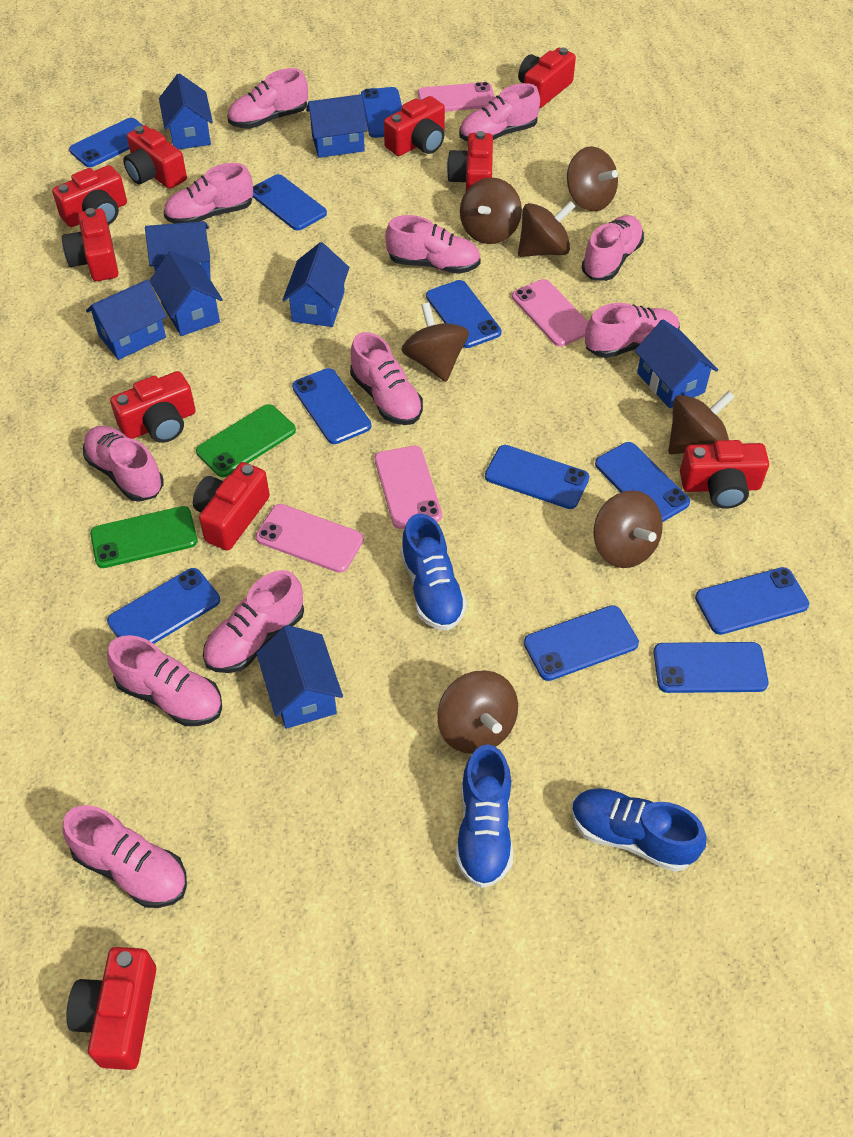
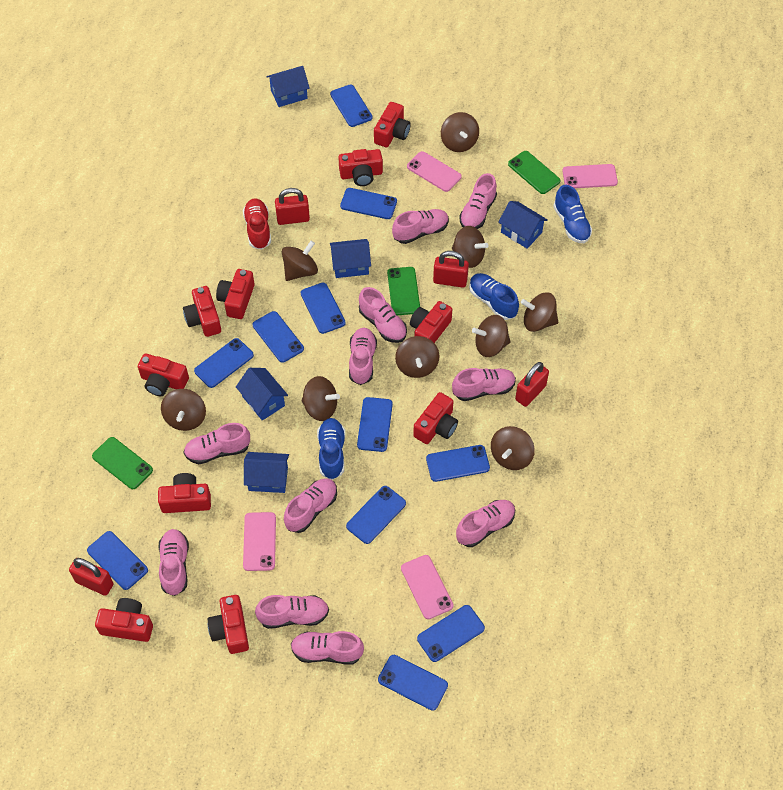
blue house: 8 -> 5
brown spinning top: 7 -> 9
green phone: 2 -> 3
red padlock: 0 -> 4
red shoe: 0 -> 1

